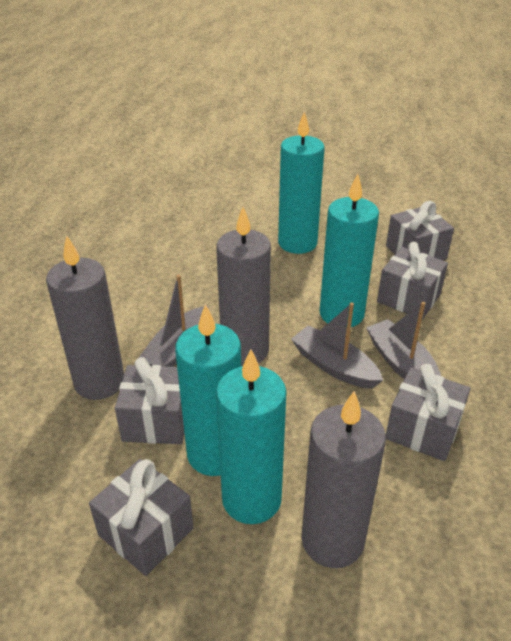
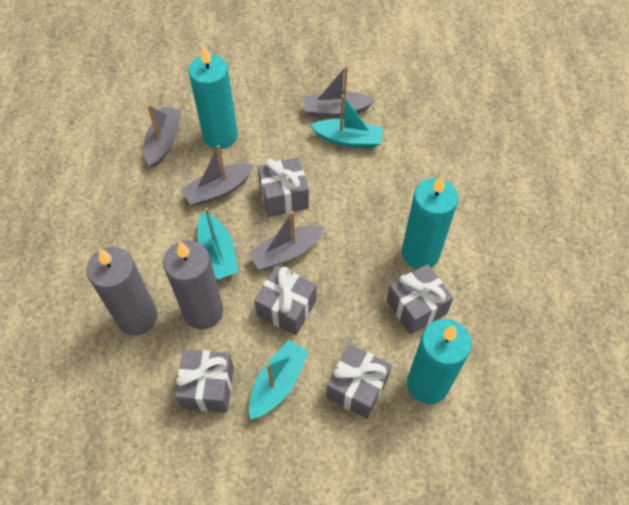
grey boat: 3 -> 4
grey candle: 3 -> 2
turquoise boat: 0 -> 3
turquoise candle: 4 -> 3

